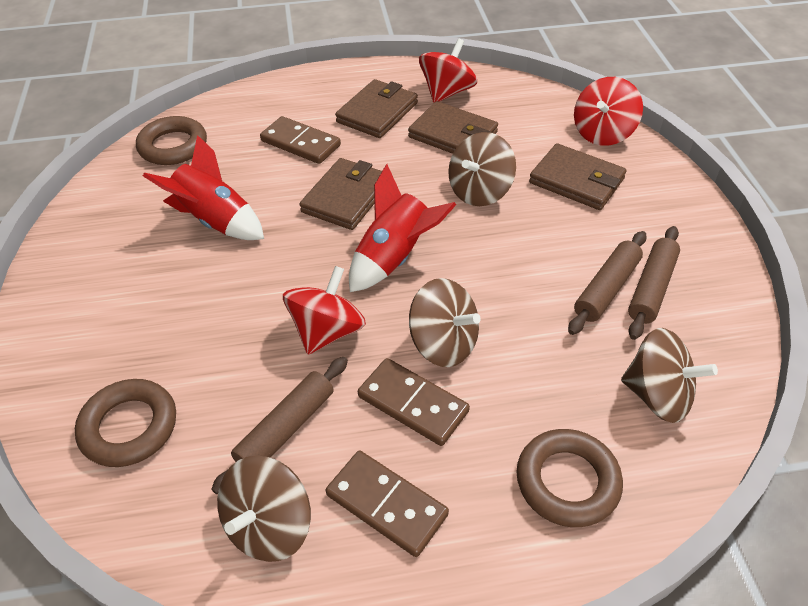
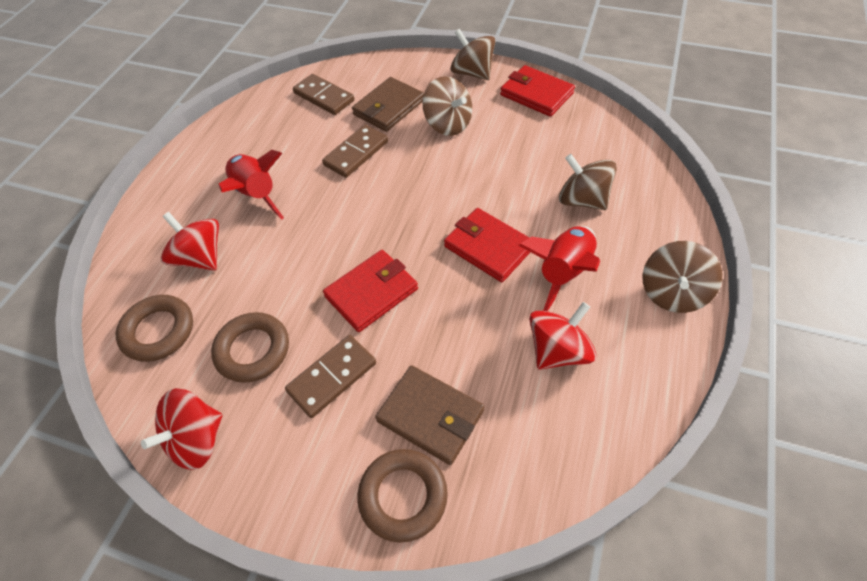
brown rolling pin: 3 -> 0
brown wallet: 4 -> 2
red wallet: 0 -> 3

